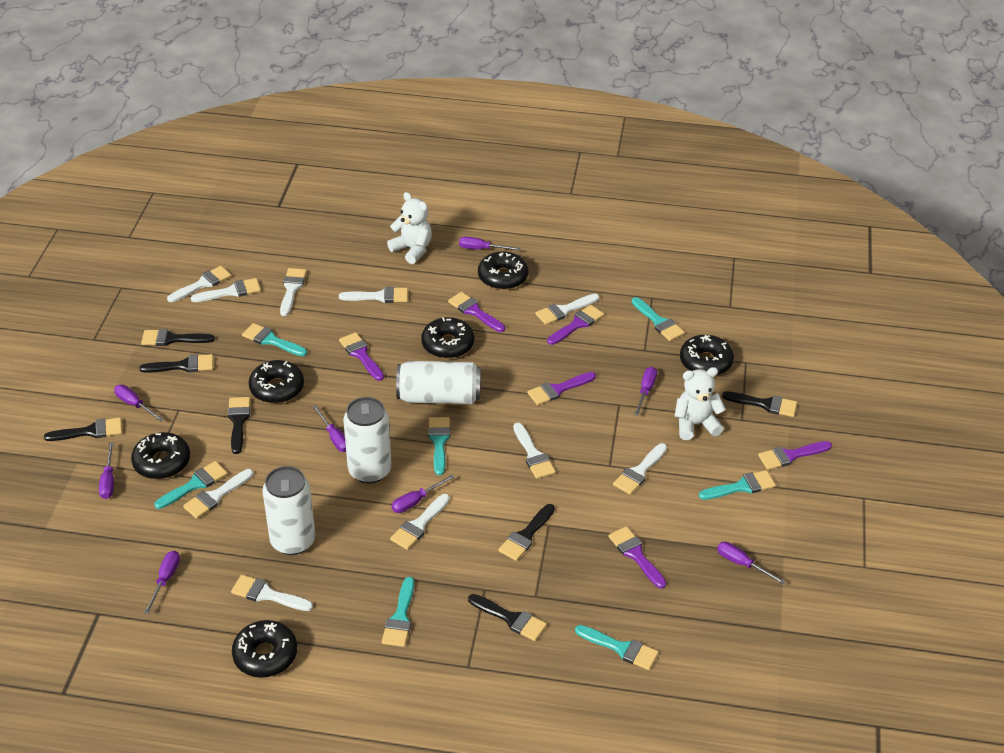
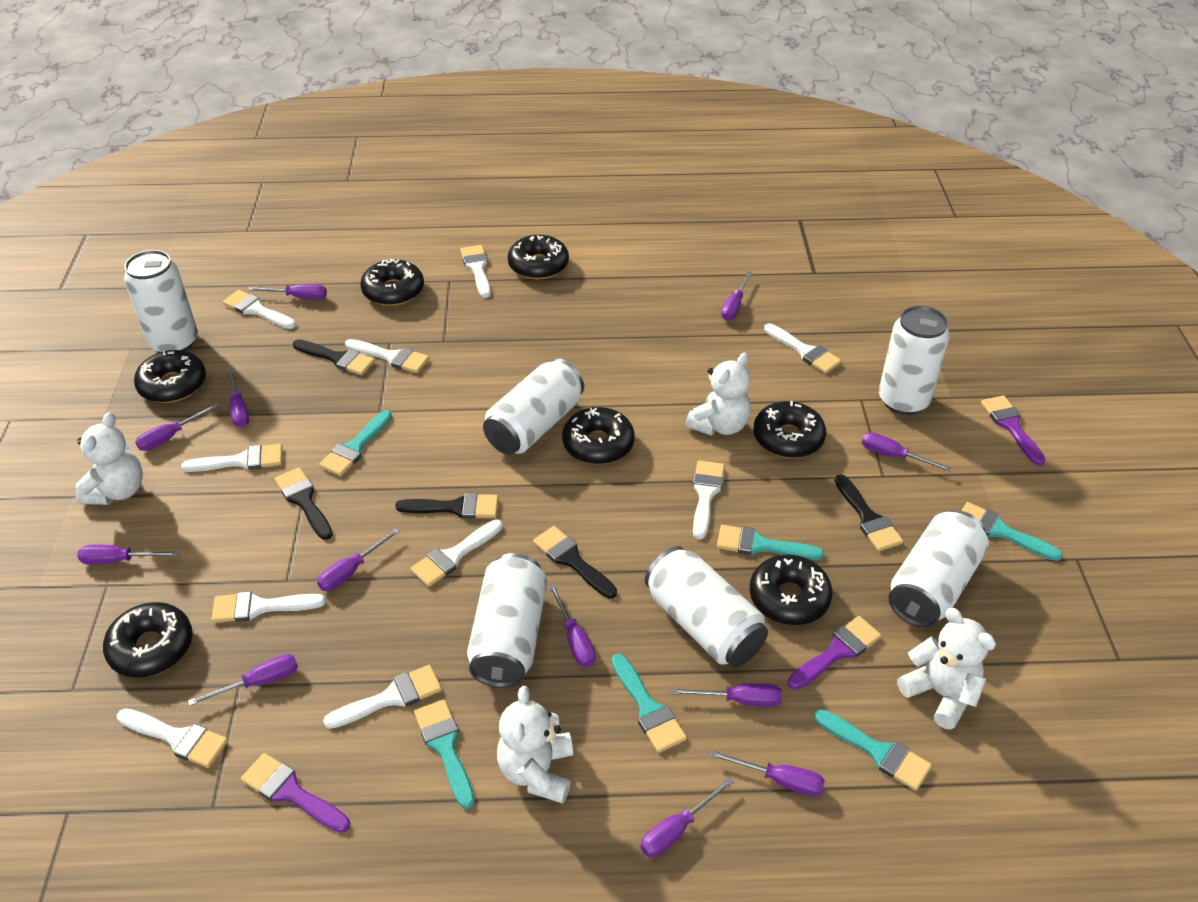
black brush: 7 -> 5
black donut: 6 -> 7
purple brush: 6 -> 3
purple screwdriver: 8 -> 12
turquoise brush: 7 -> 6
white can: 3 -> 6
white teddy bear: 2 -> 4

